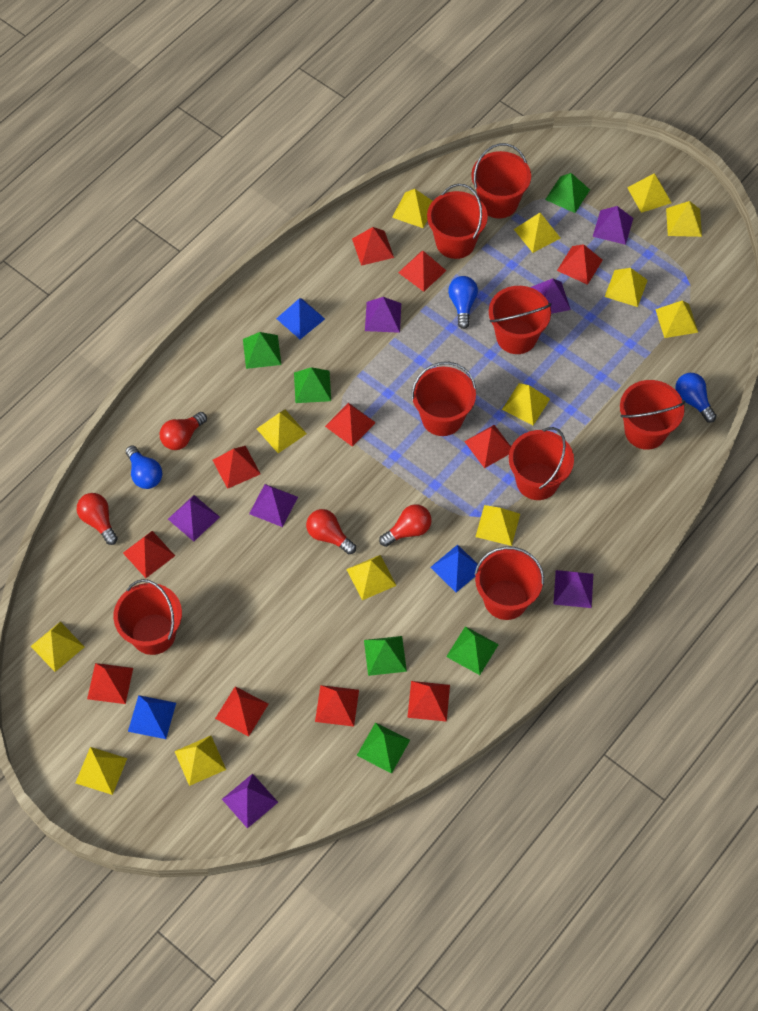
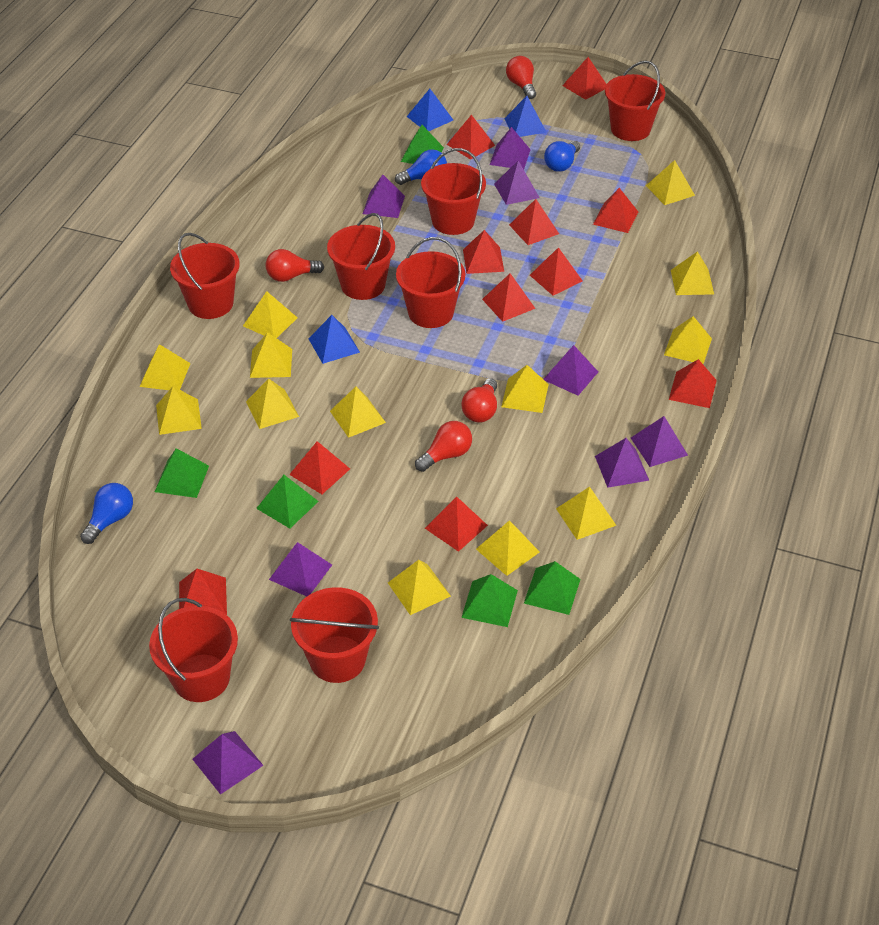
green pyramid: 6 -> 5
purple pyramid: 7 -> 8
red bucket: 8 -> 7

